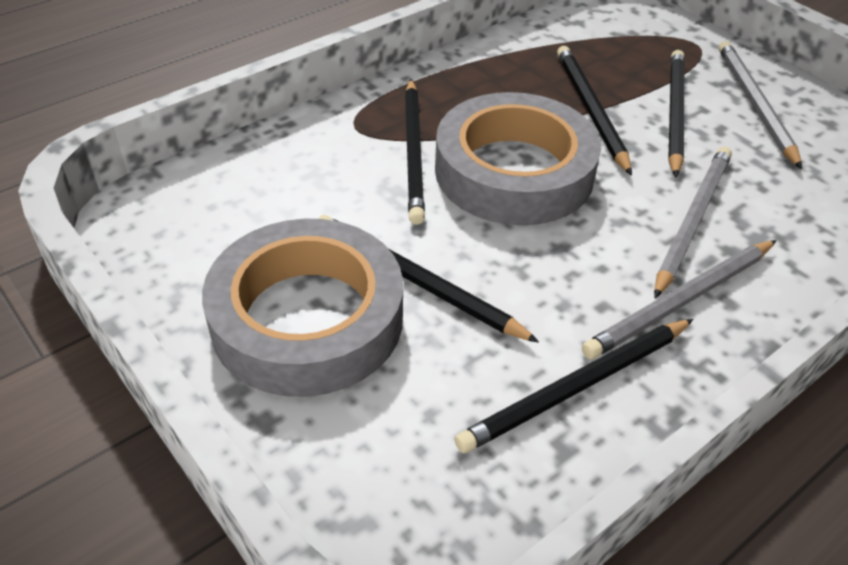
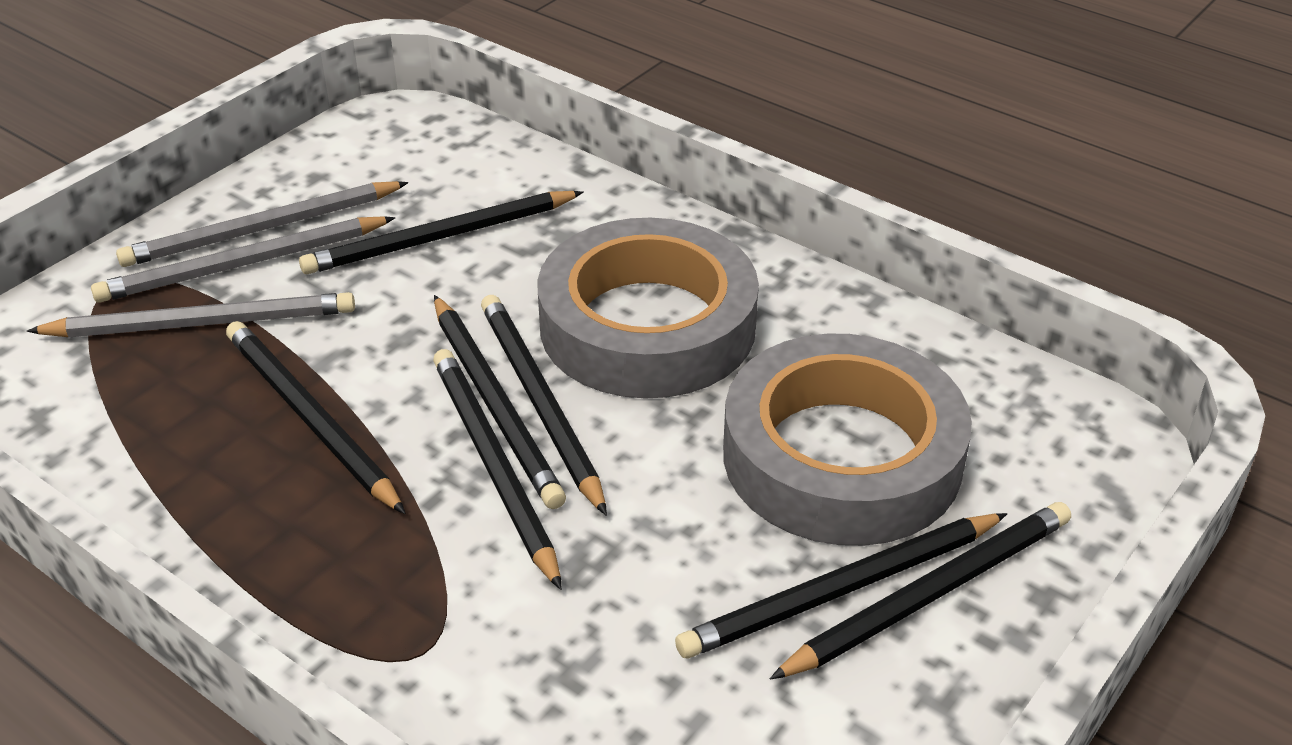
black pencil: 5 -> 7

